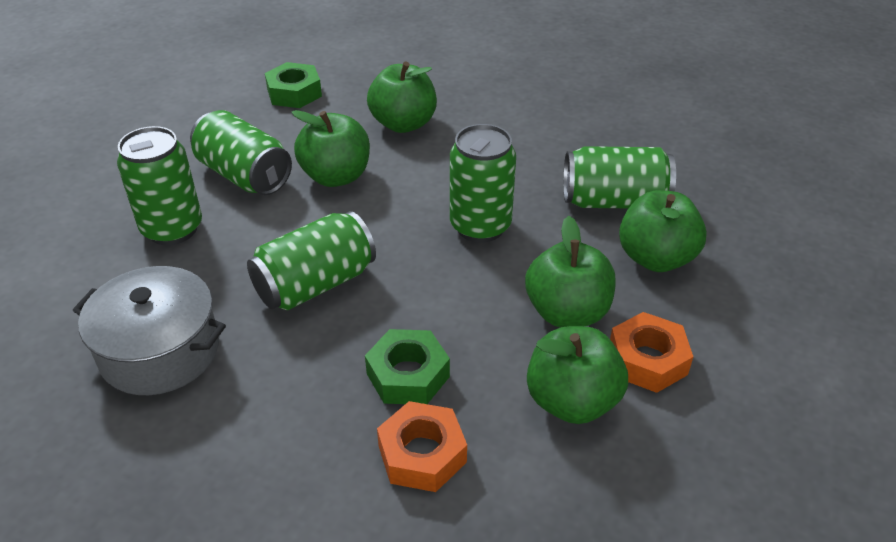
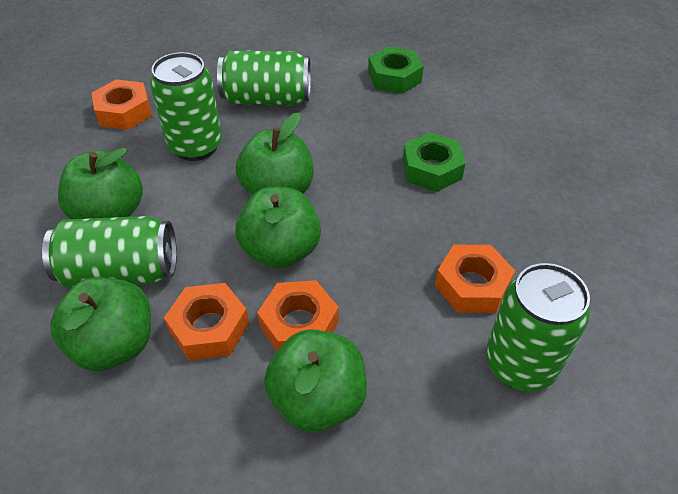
green can: 5 -> 4
grey pot: 1 -> 0
orange nut: 2 -> 4

